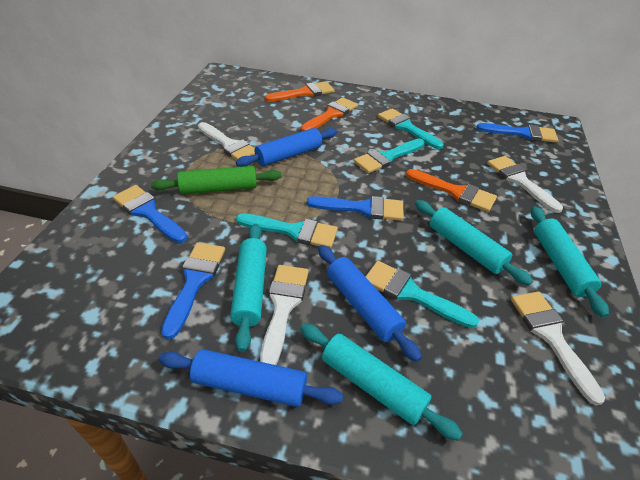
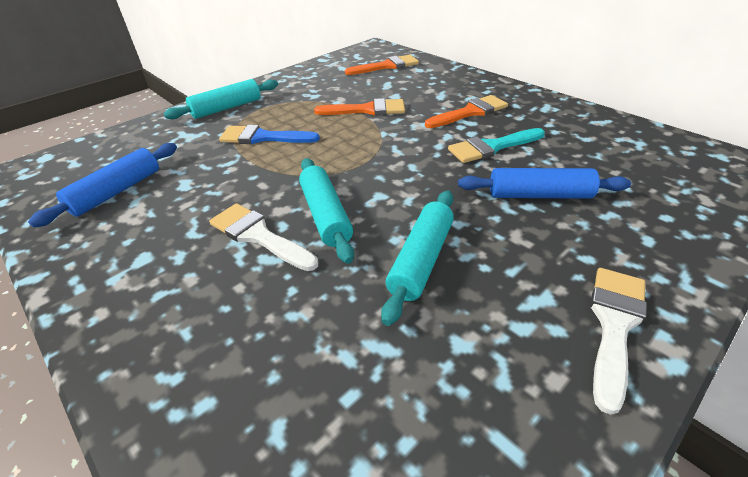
blue brush: 4 -> 1
blue rolling pin: 3 -> 2
green rolling pin: 1 -> 0
turquoise brush: 4 -> 1
turquoise rolling pin: 4 -> 3
white brush: 4 -> 2

